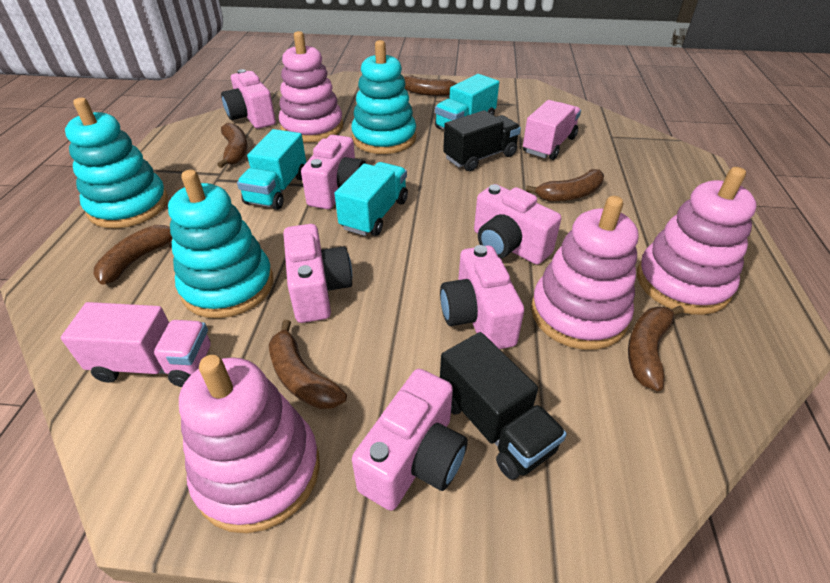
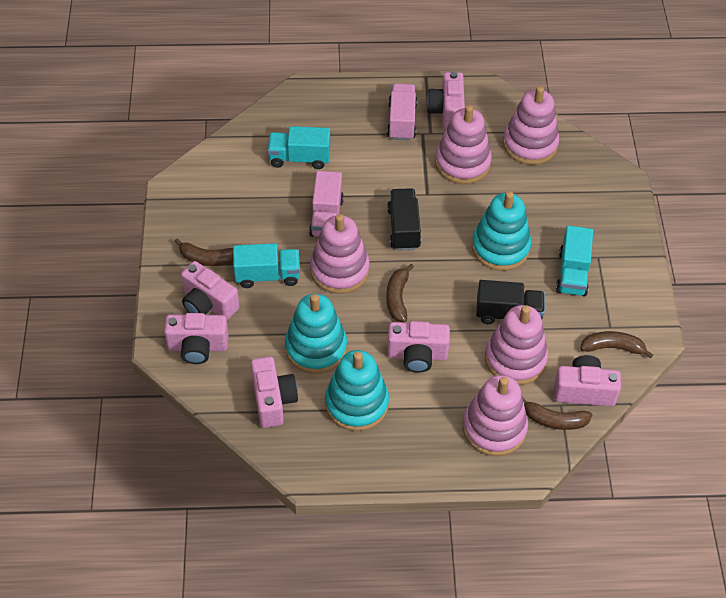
brown banana: 6 -> 4
pink stacking toy: 4 -> 5

